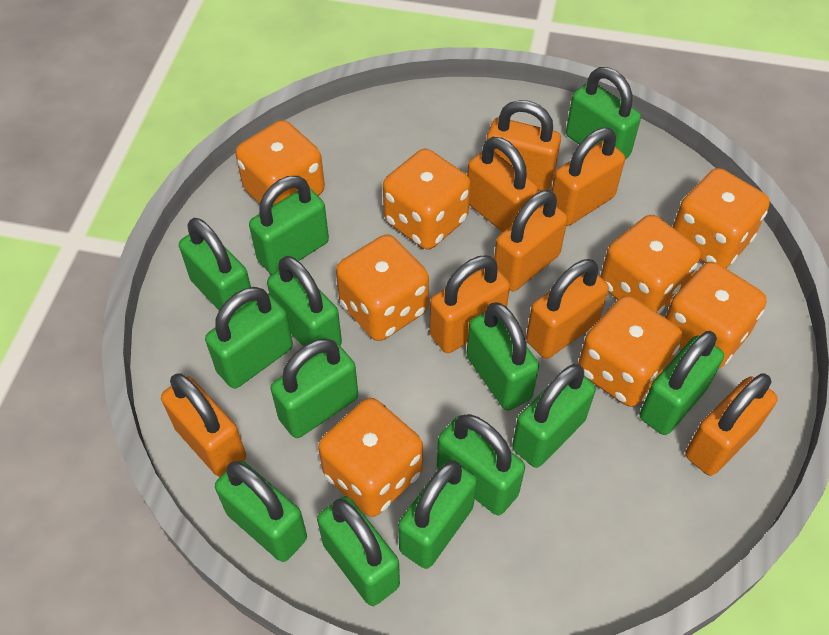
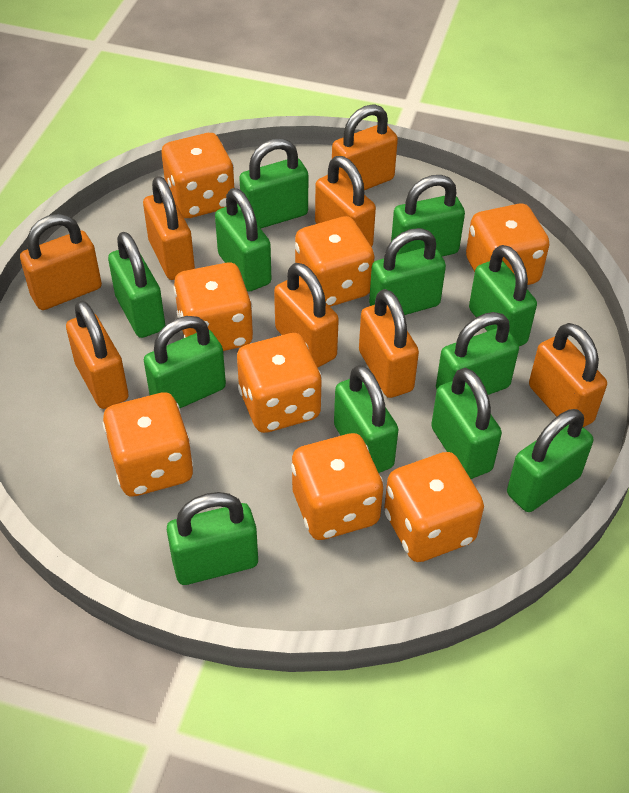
green padlock: 13 -> 12

